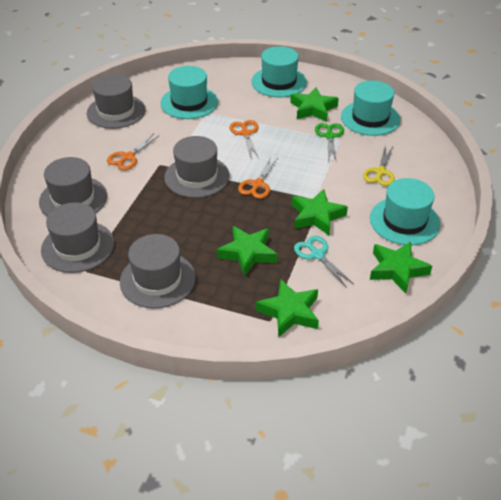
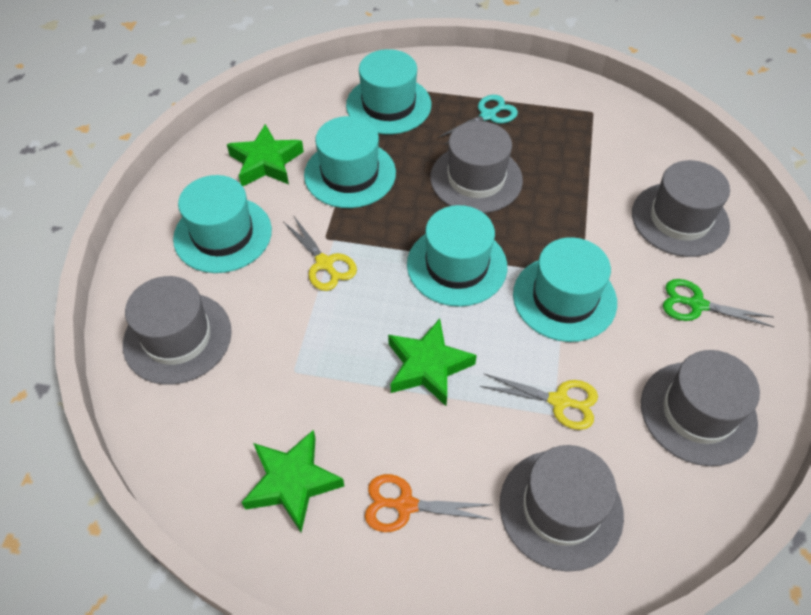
green star: 5 -> 3
orange scissors: 3 -> 1
turquoise hat: 4 -> 5
yellow scissors: 1 -> 2

